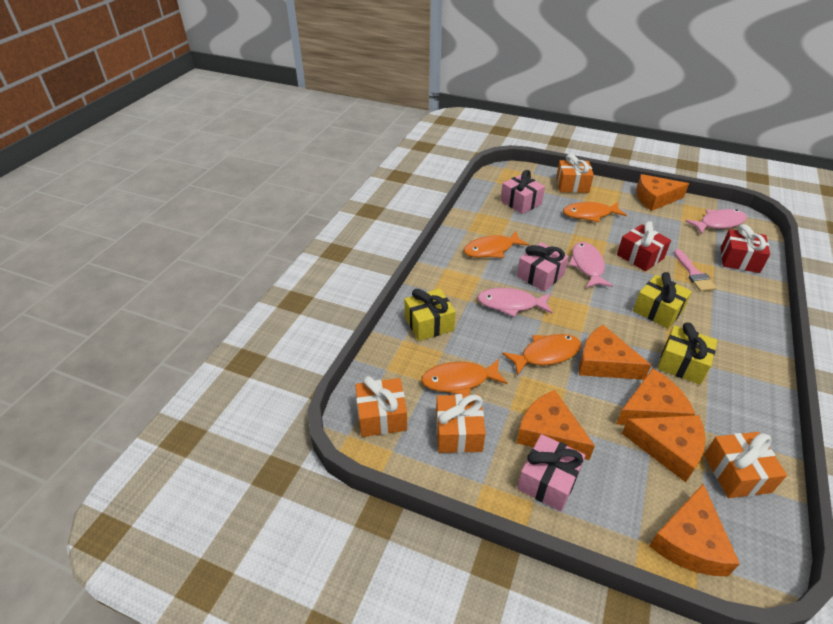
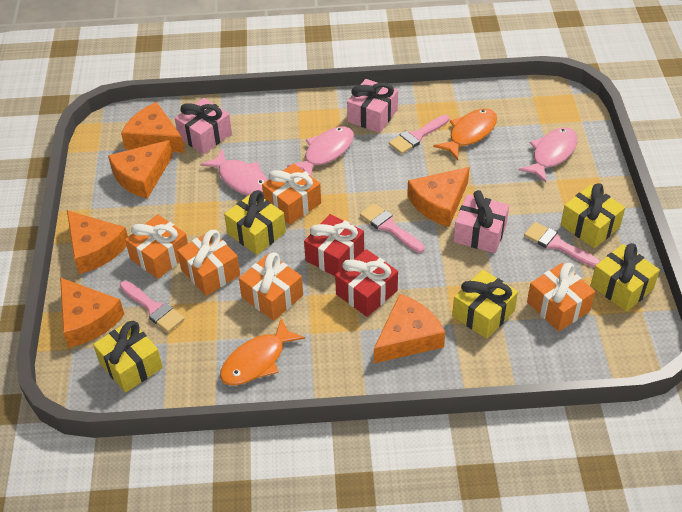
orange fish: 4 -> 2
orange gift: 4 -> 5
pink brush: 1 -> 4
yellow gift: 3 -> 5

